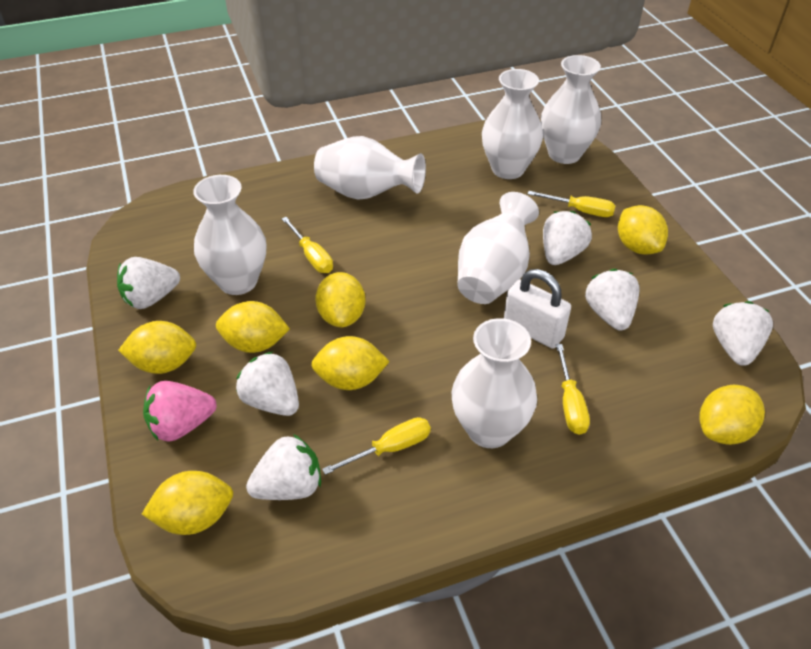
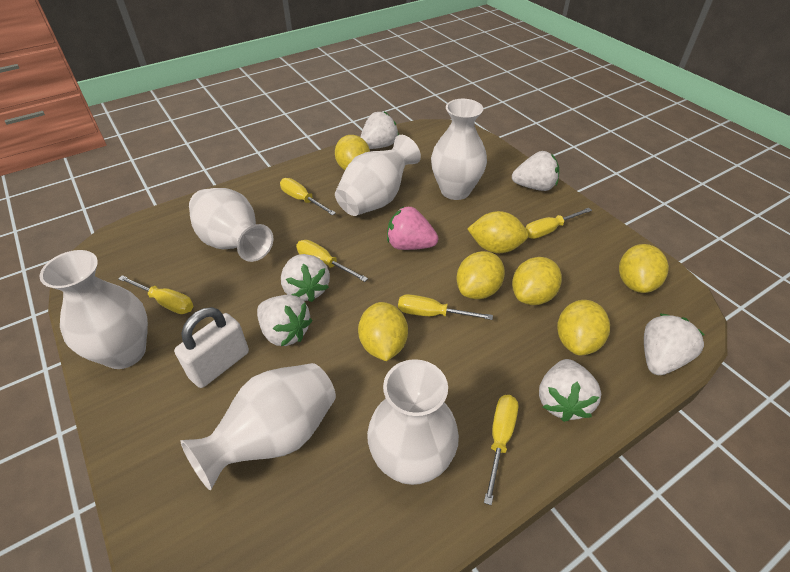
yellow screwdriver: 4 -> 6

